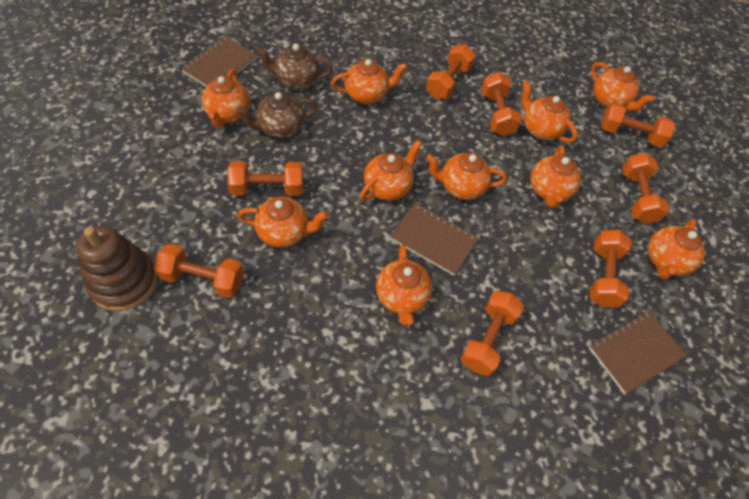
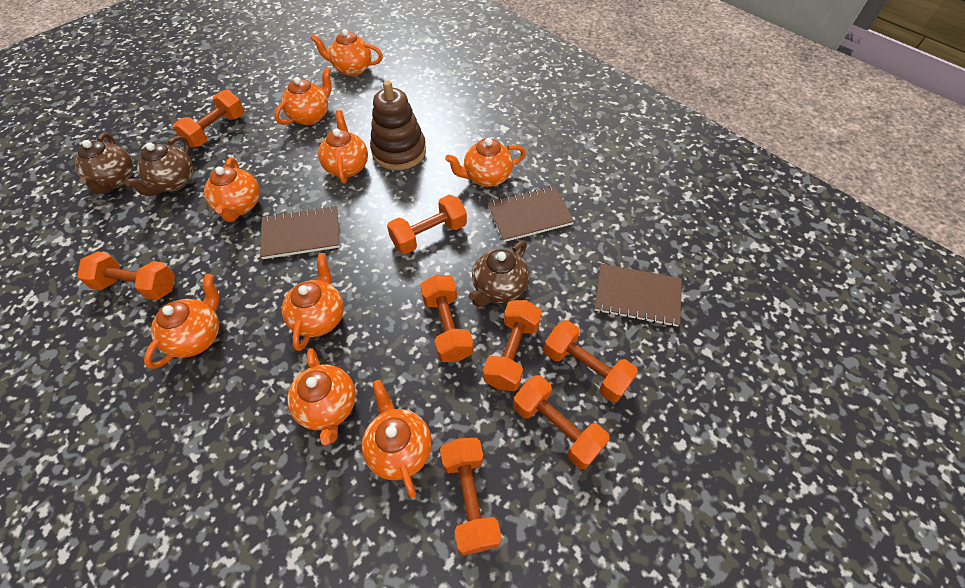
brown teapot: 2 -> 3
orange teapot: 10 -> 9

